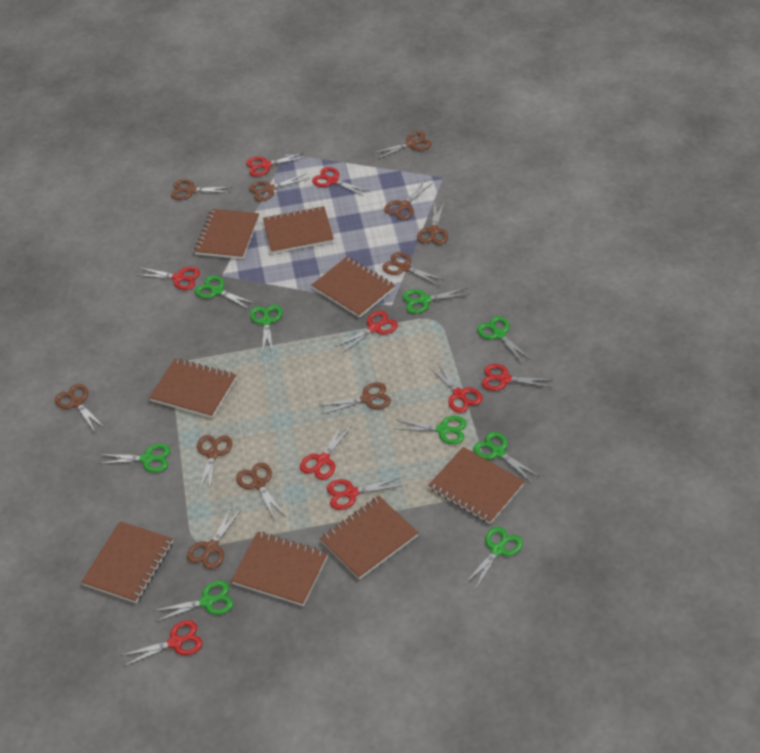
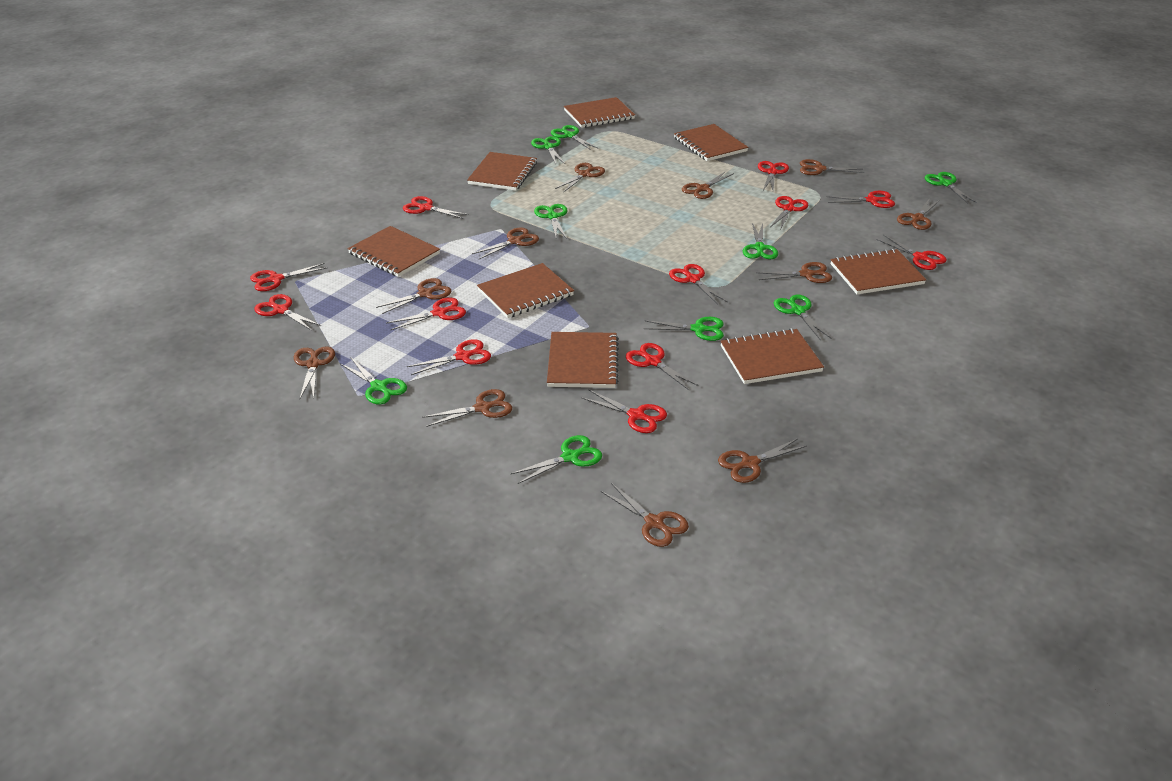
red scissors: 9 -> 12

